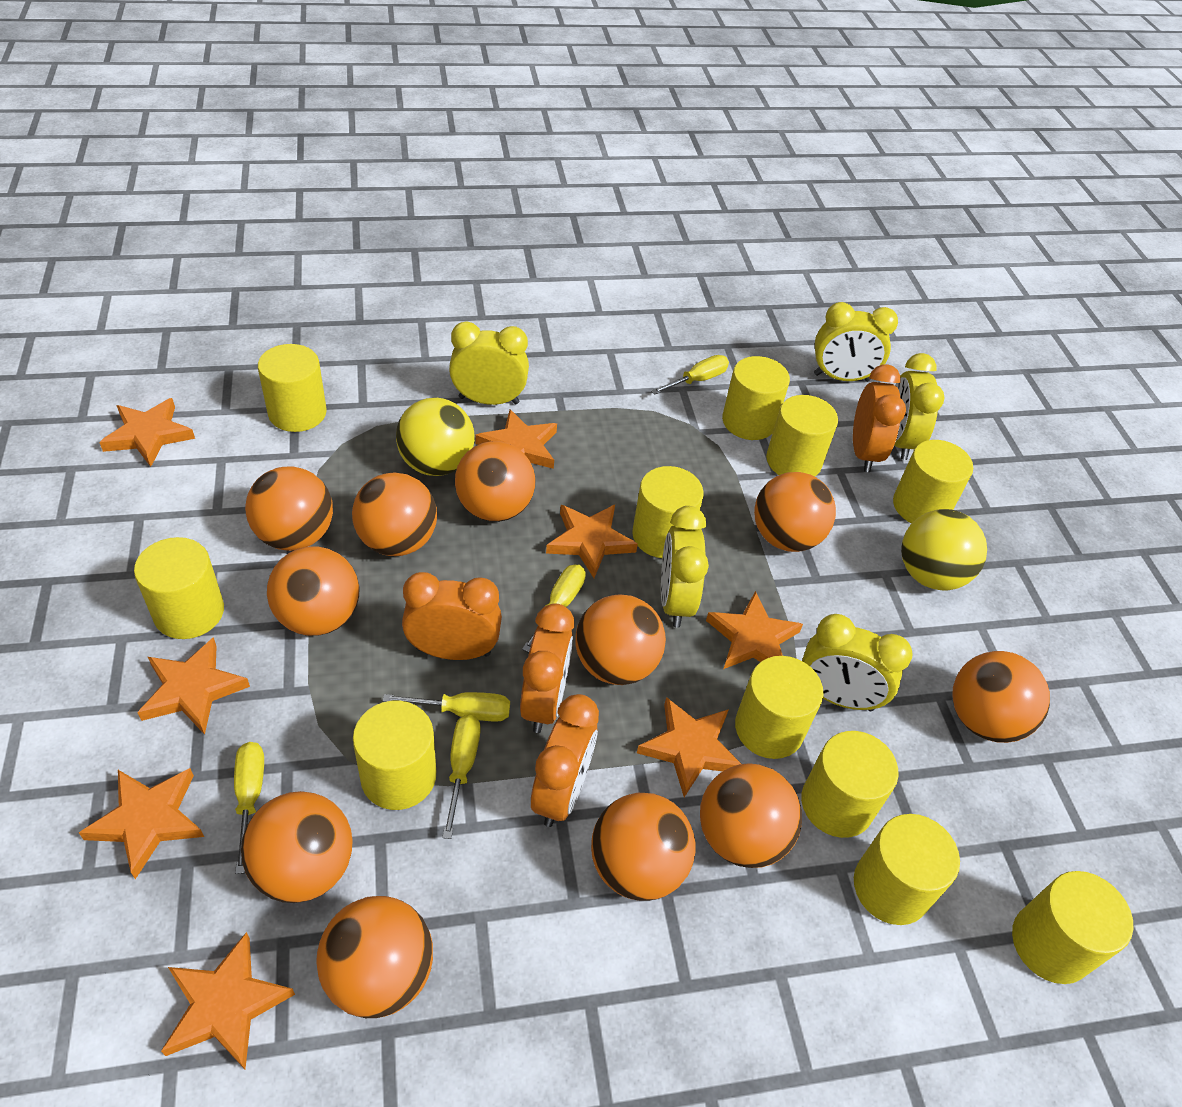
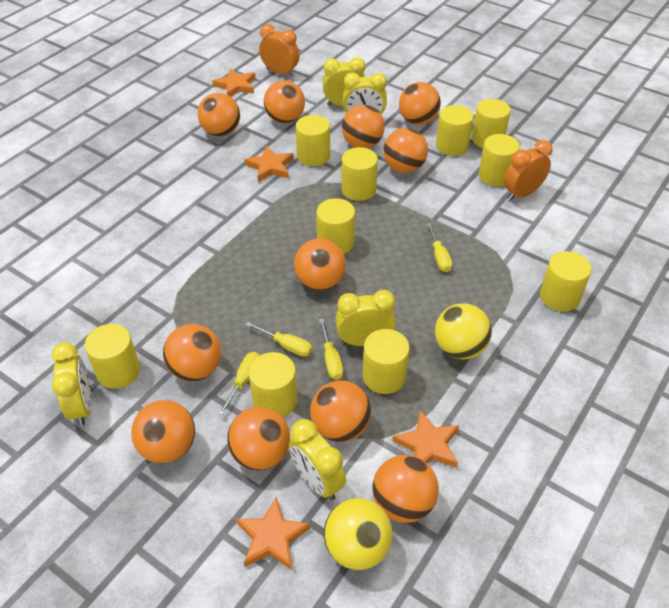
orange clock: 4 -> 2
orange star: 8 -> 4
yellow cylinder: 11 -> 10
yellow screwdriver: 5 -> 4

